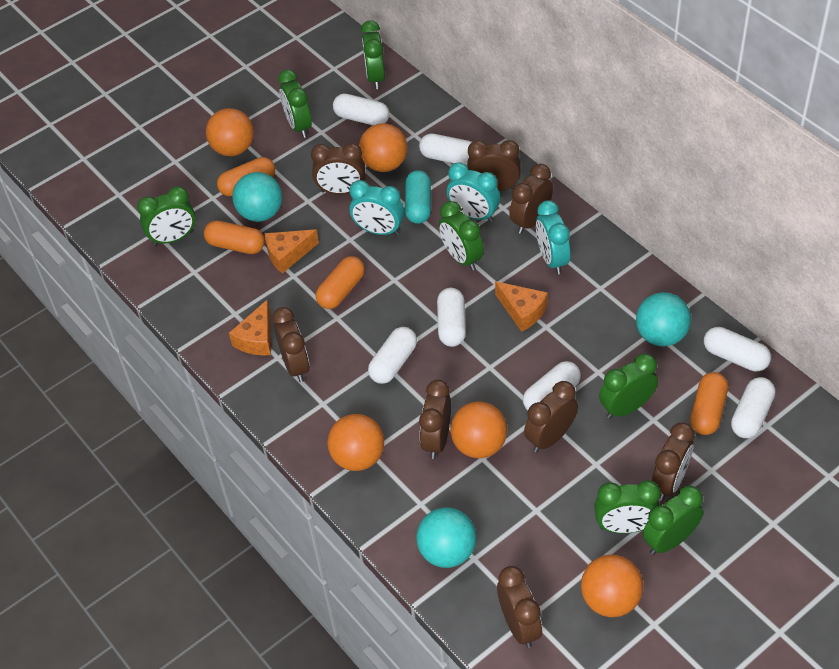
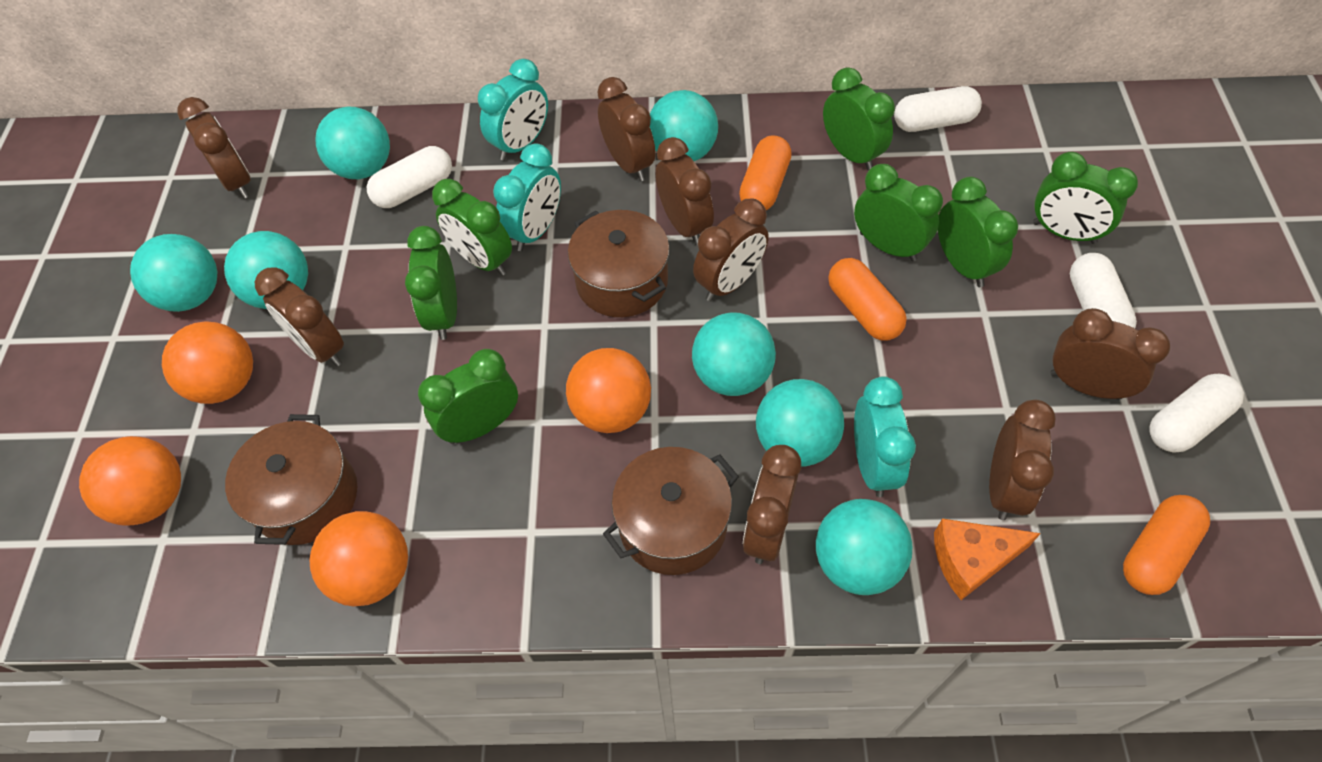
brown pot: 0 -> 3
orange ball: 5 -> 4
orange capsule: 4 -> 3
orange cheese: 3 -> 1
turquoise ball: 3 -> 7
turquoise capsule: 1 -> 0
white capsule: 7 -> 4

